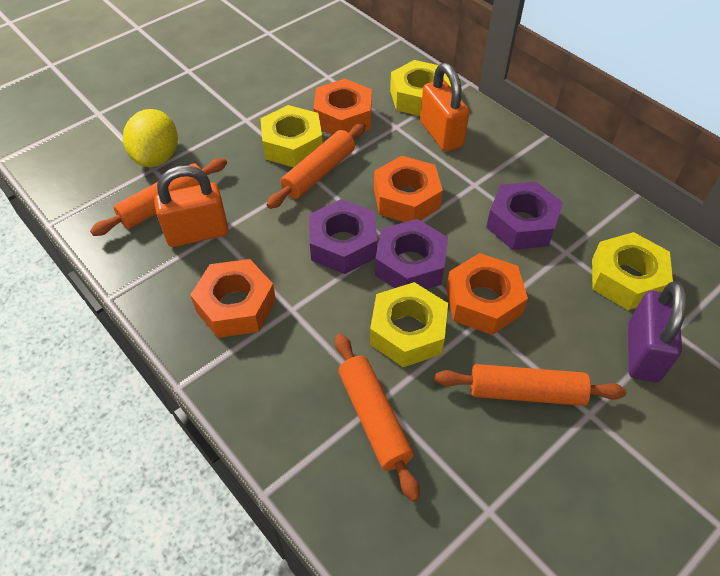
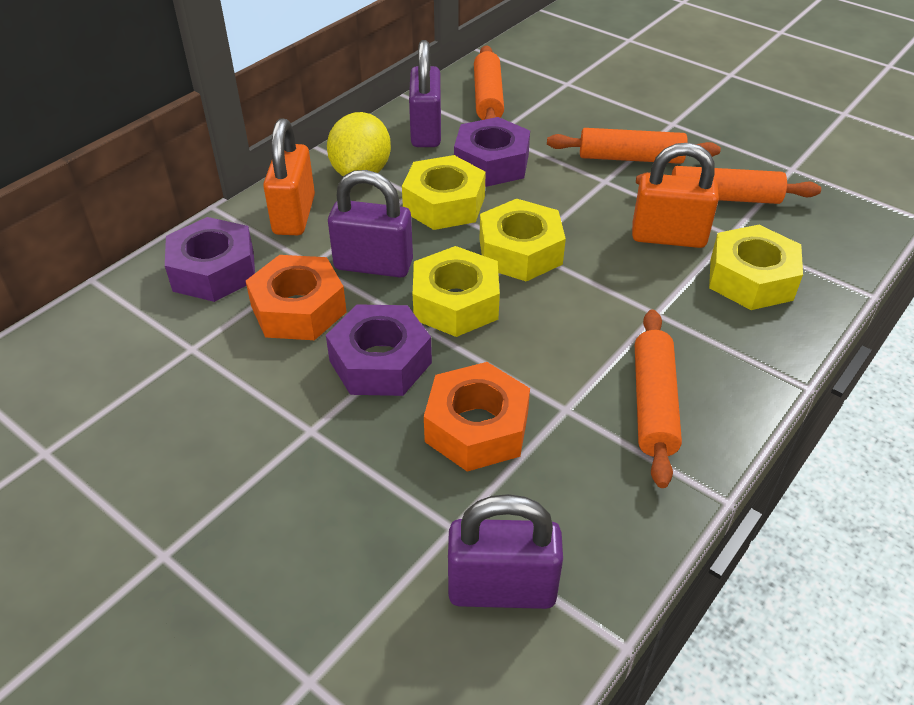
orange nut: 4 -> 2
purple padlock: 1 -> 3

